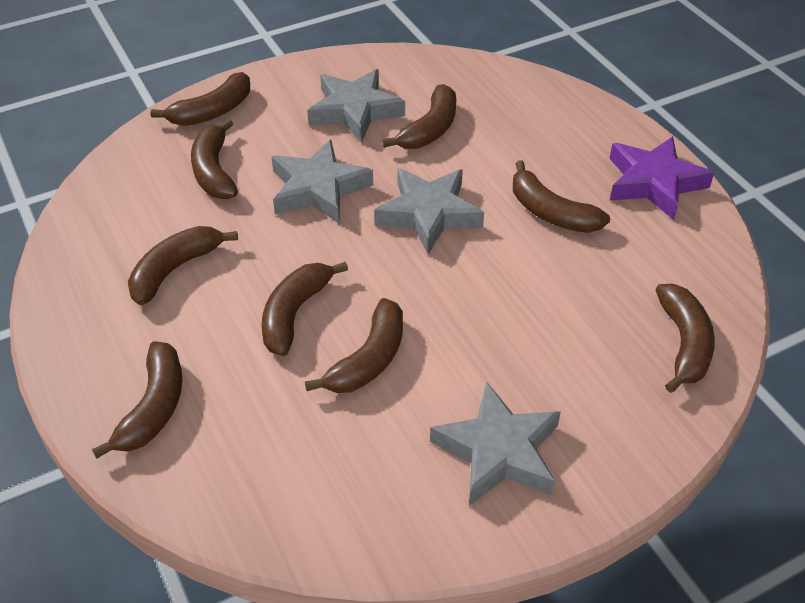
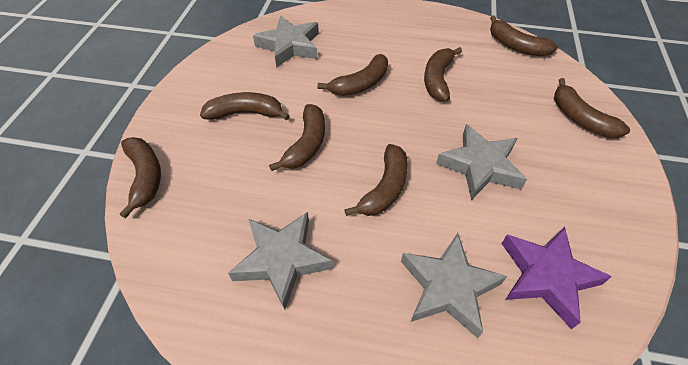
brown banana: 9 -> 8

